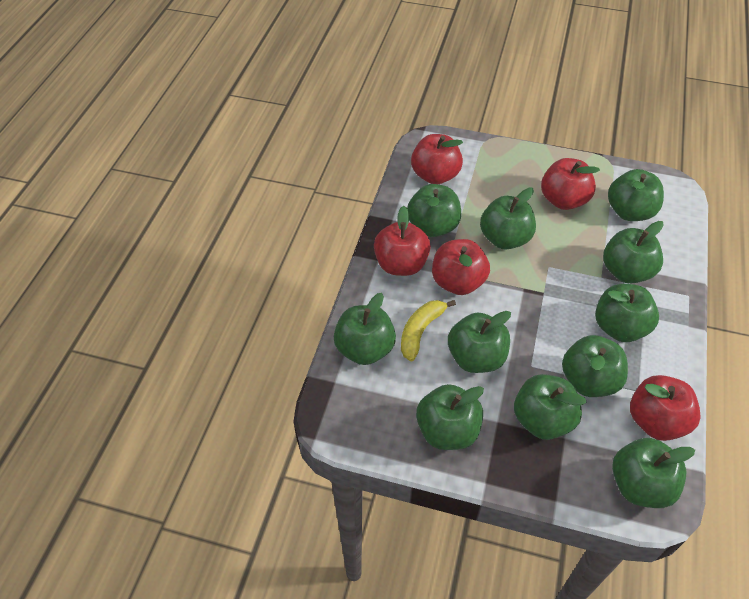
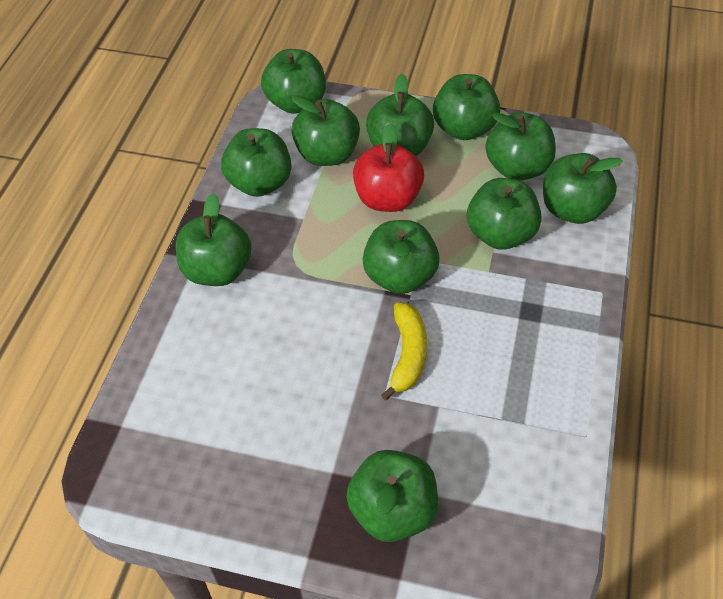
red apple: 5 -> 1

